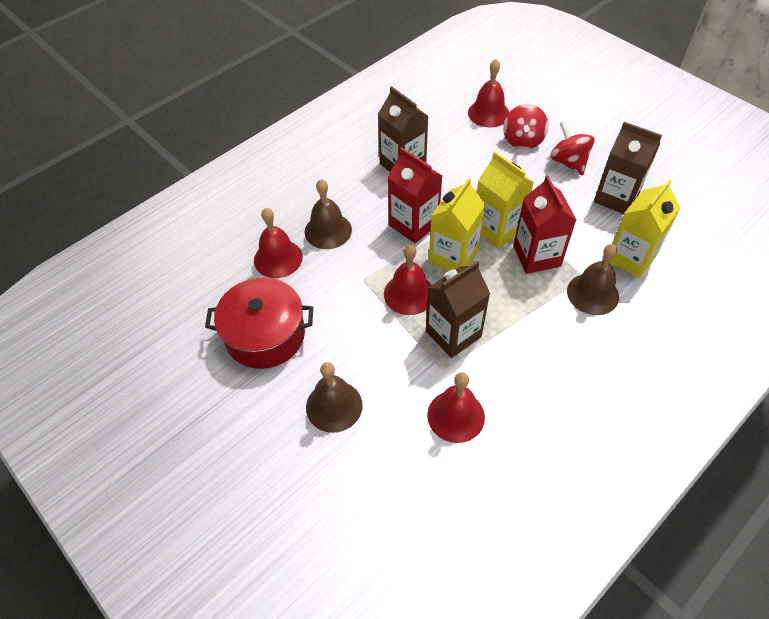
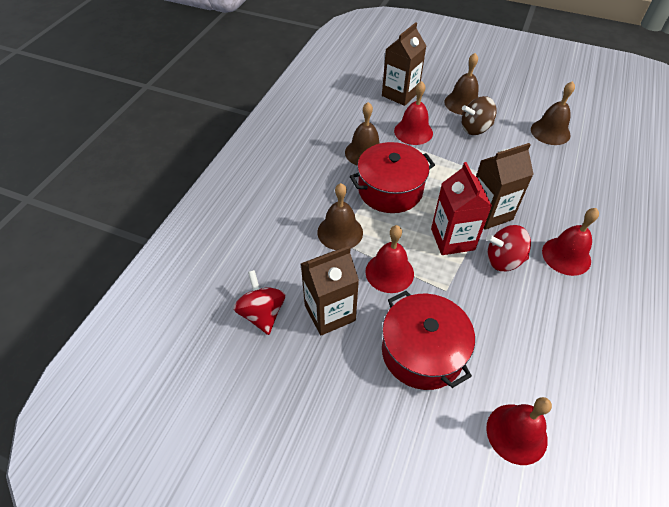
brown bell: 3 -> 4
brown spinning top: 0 -> 1
red carton: 2 -> 1
red pot: 1 -> 2
yellow carton: 3 -> 0

